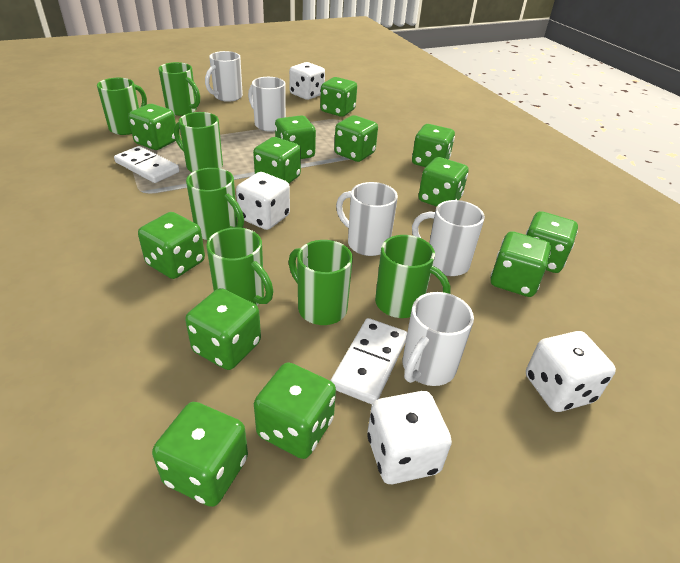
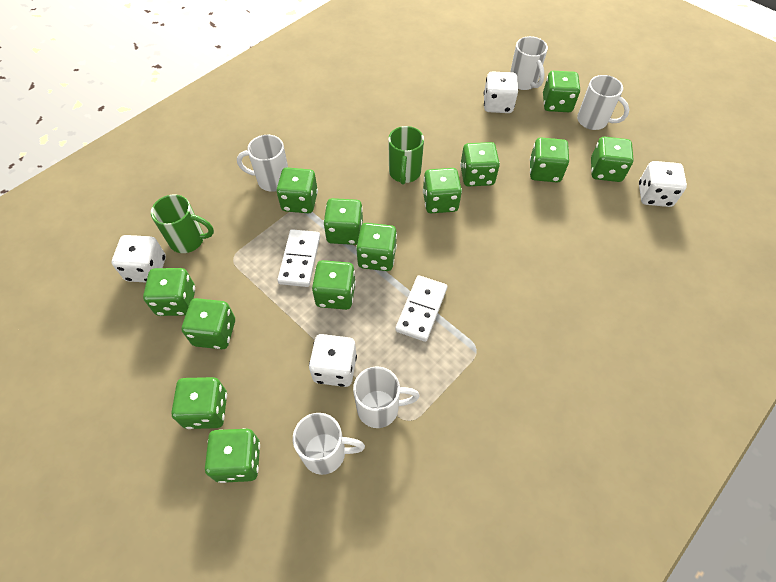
green mug: 7 -> 2

